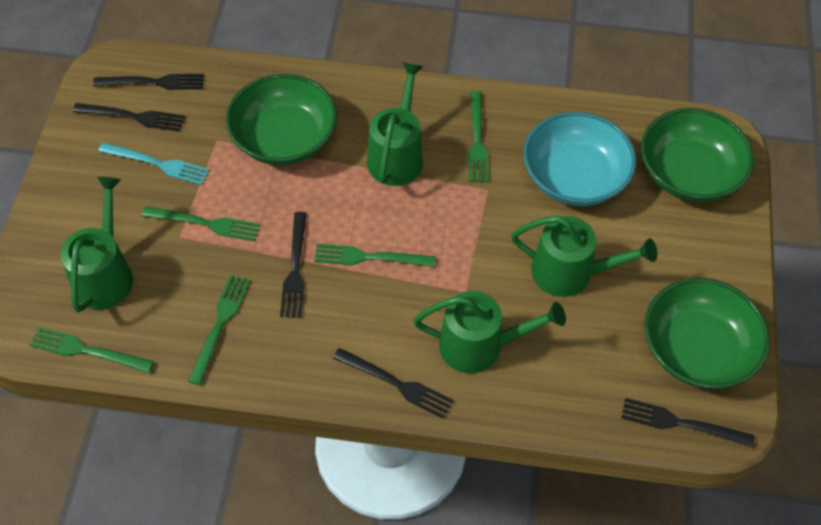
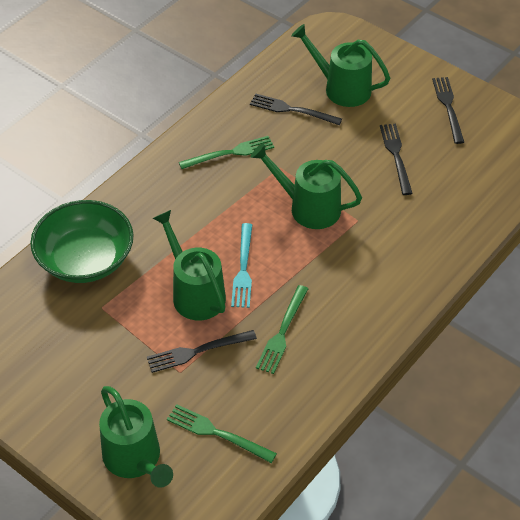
black fork: 5 -> 4
green bowl: 3 -> 1
green fork: 5 -> 3
turquoise bowl: 1 -> 0

